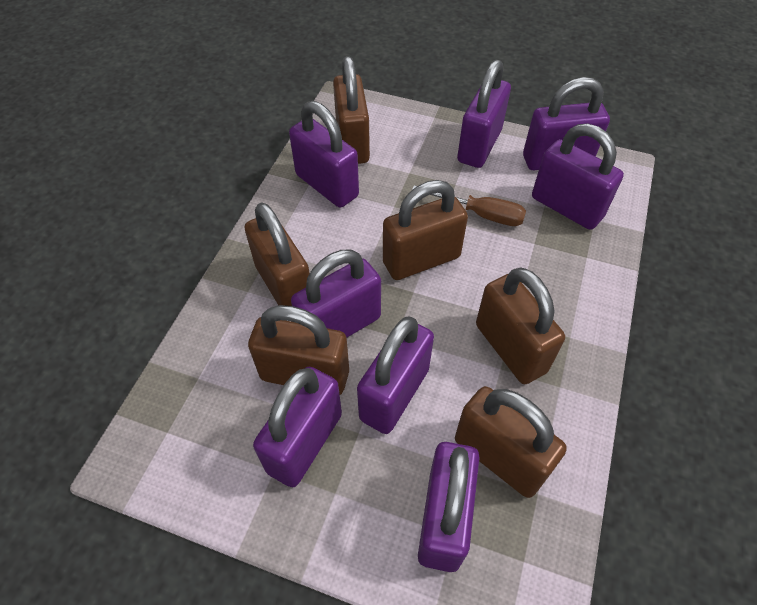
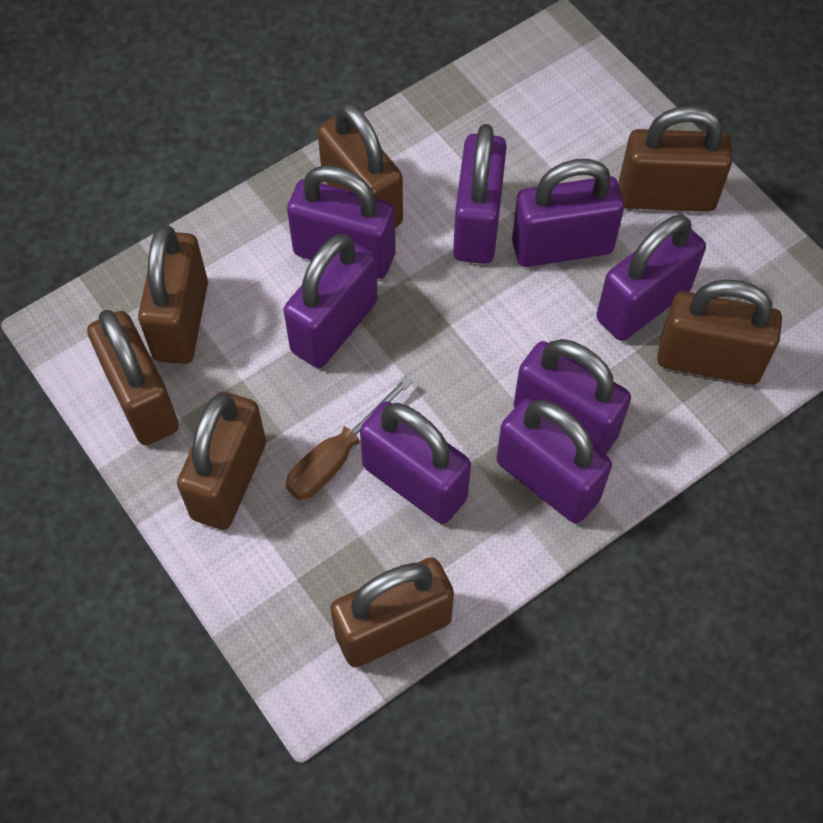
brown padlock: 6 -> 7

